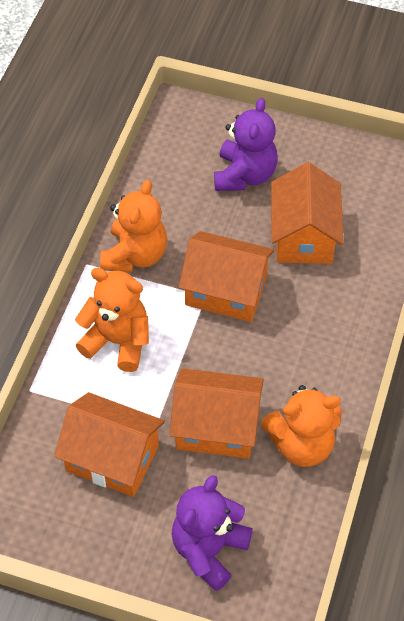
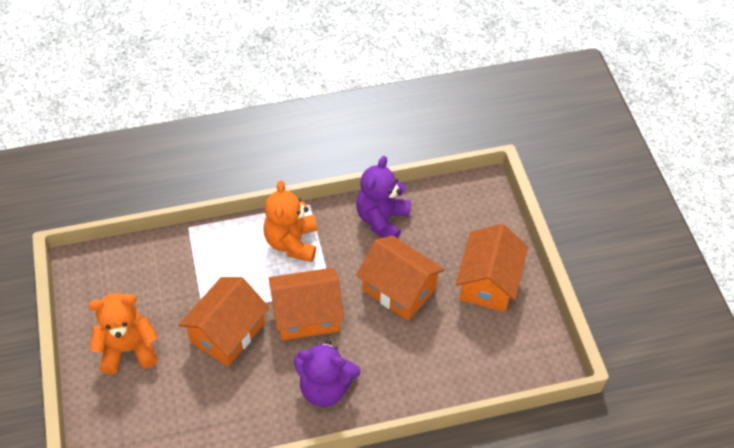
orange teddy bear: 3 -> 2

